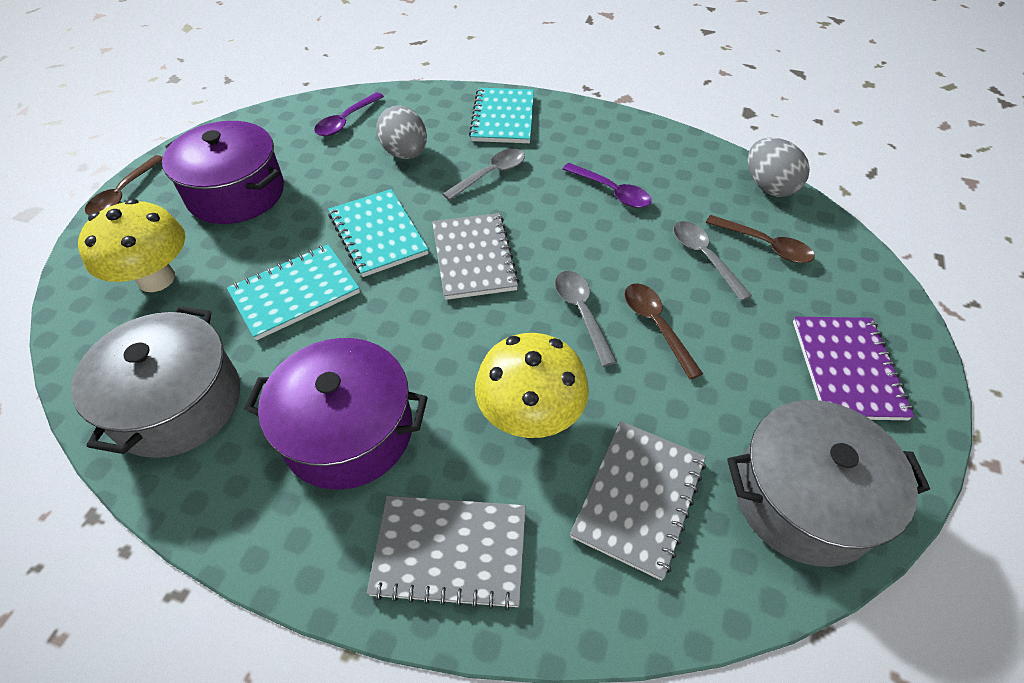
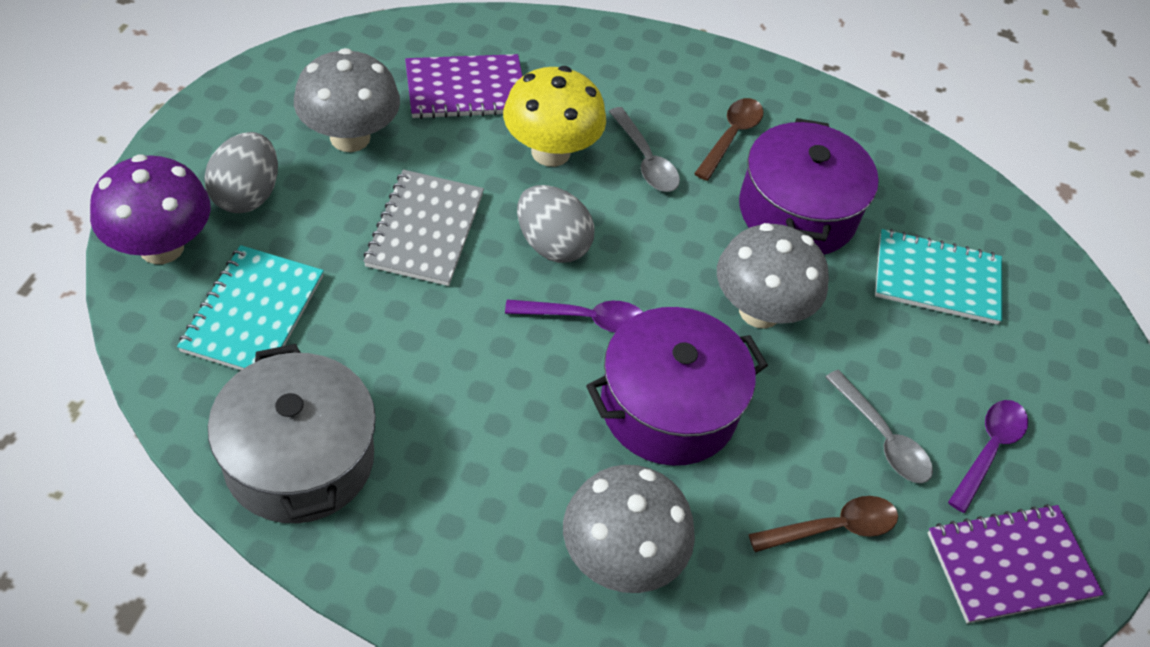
brown spoon: 3 -> 2
grey mushroom: 0 -> 3
grey notebook: 3 -> 1
grey pot: 2 -> 1
grey spoon: 3 -> 2
purple mushroom: 0 -> 1
purple notebook: 1 -> 2
turquoise notebook: 3 -> 2
yellow mushroom: 2 -> 1

